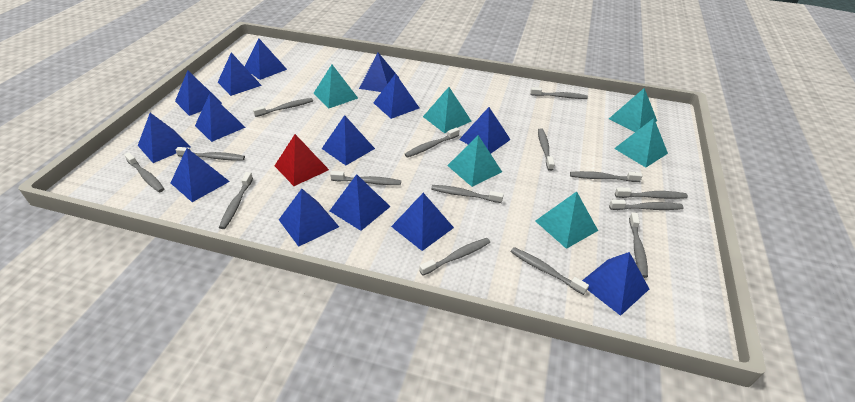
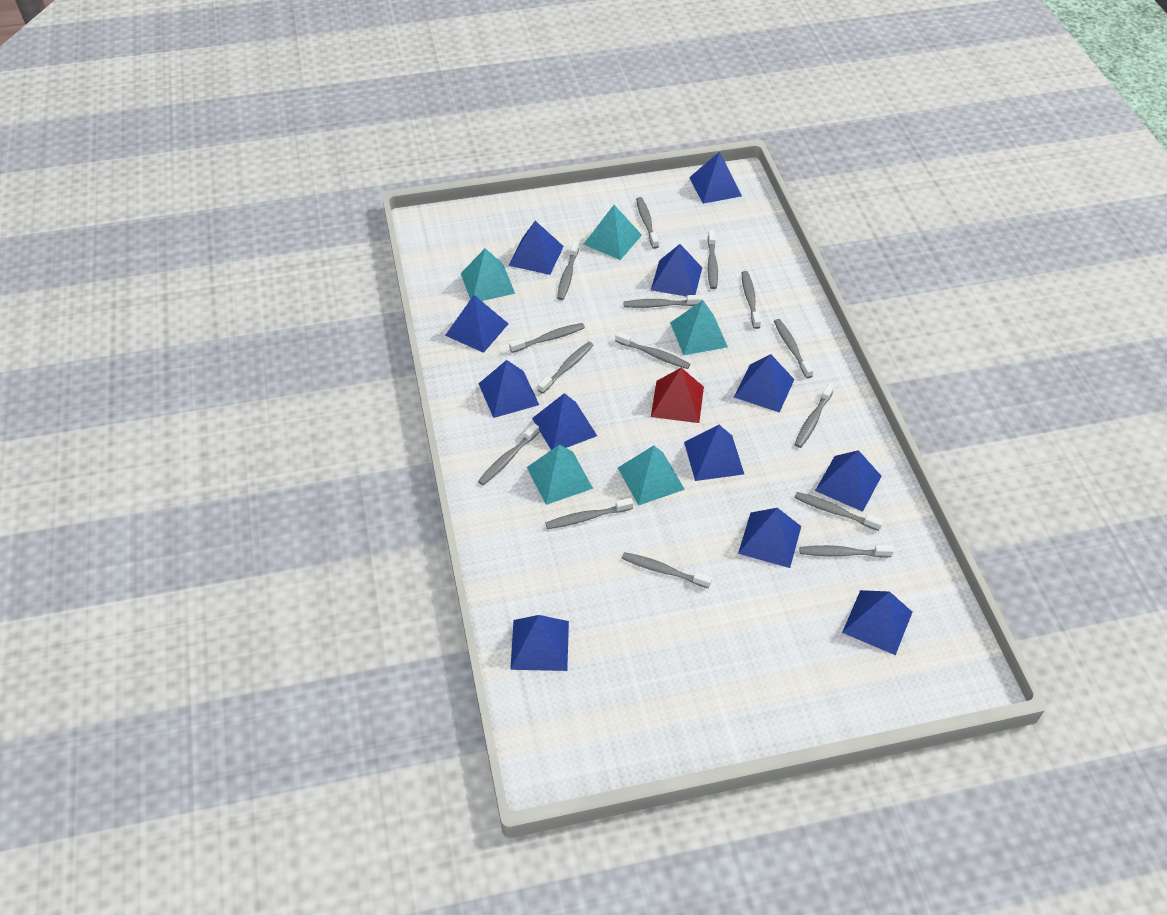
blue pyramid: 14 -> 12
turquoise pyramid: 6 -> 5

